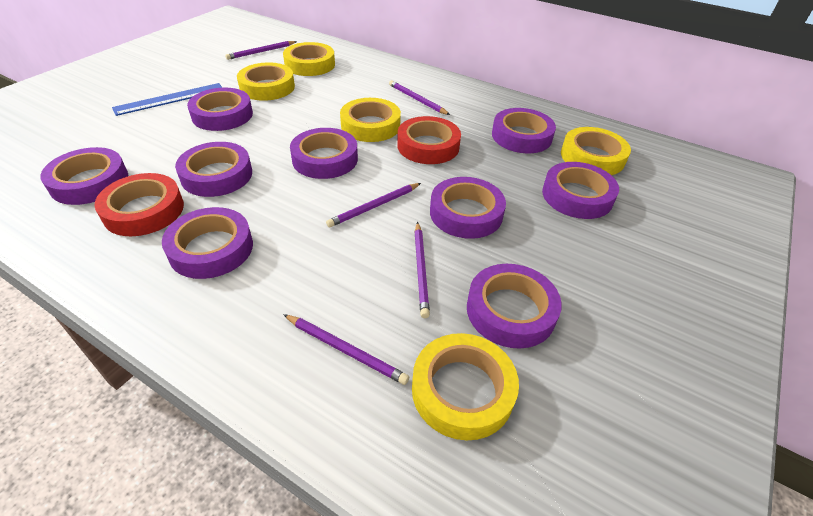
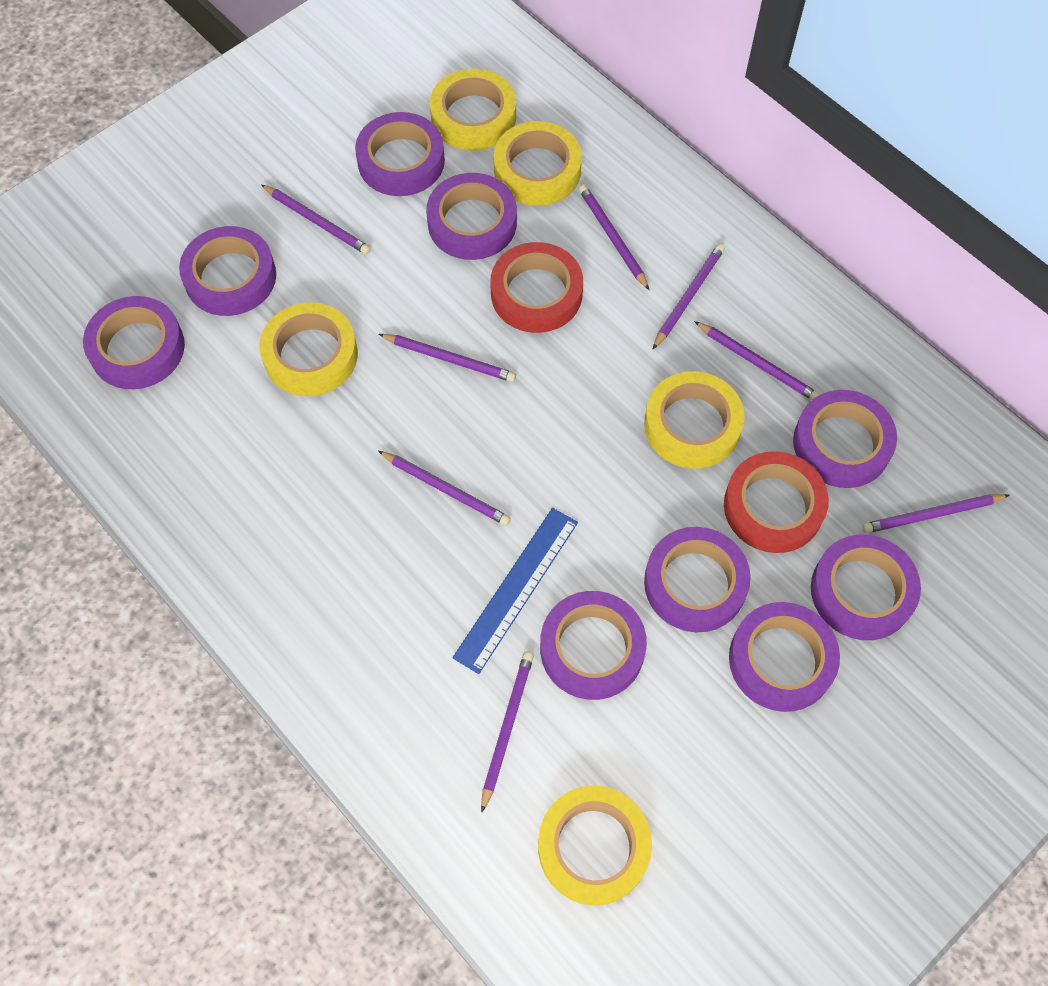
purple pencil: 5 -> 8

